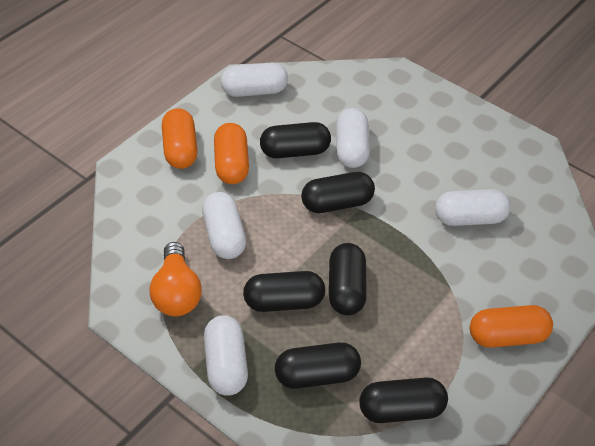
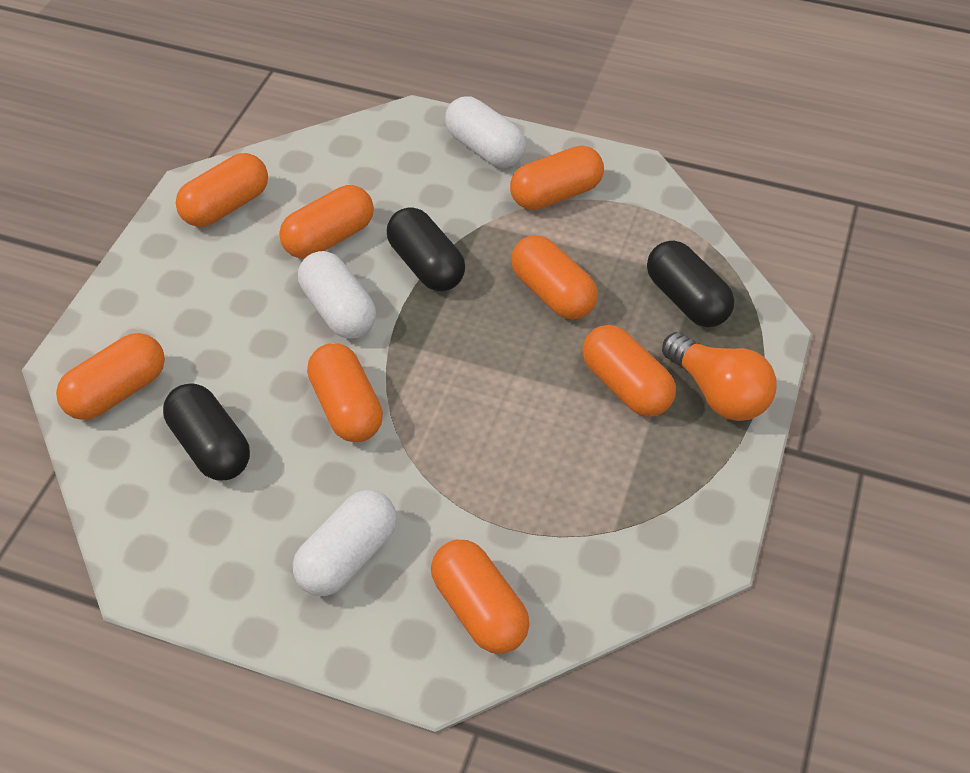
black capsule: 6 -> 3
orange capsule: 3 -> 8
white capsule: 5 -> 3

